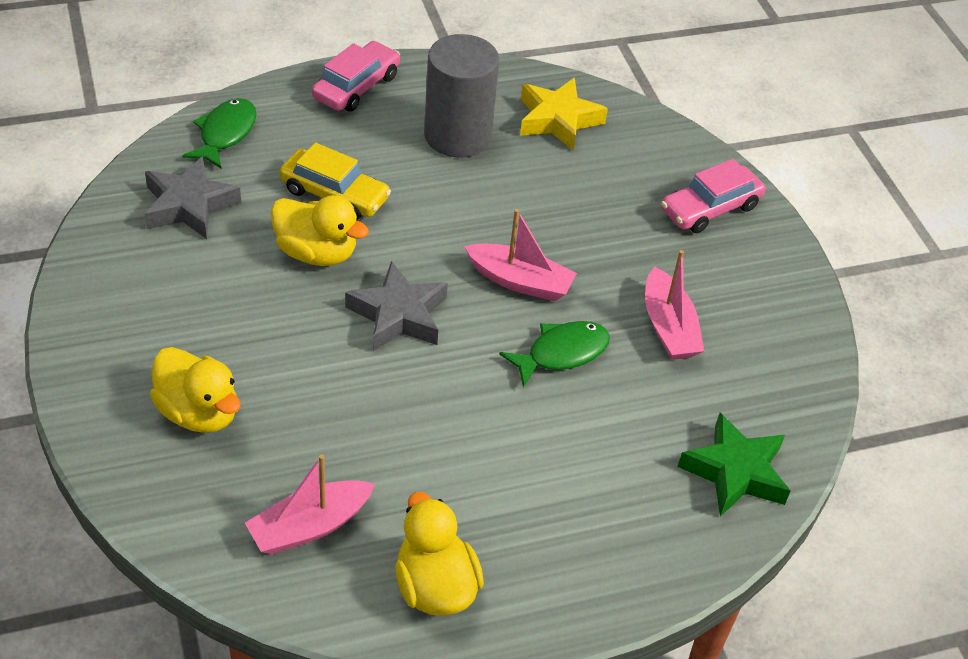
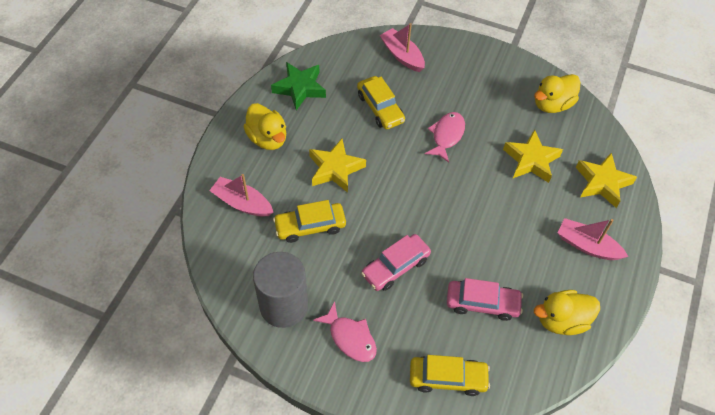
green fish: 2 -> 0
grey star: 2 -> 0
pink fish: 0 -> 2
yellow car: 1 -> 3
yellow star: 1 -> 3

